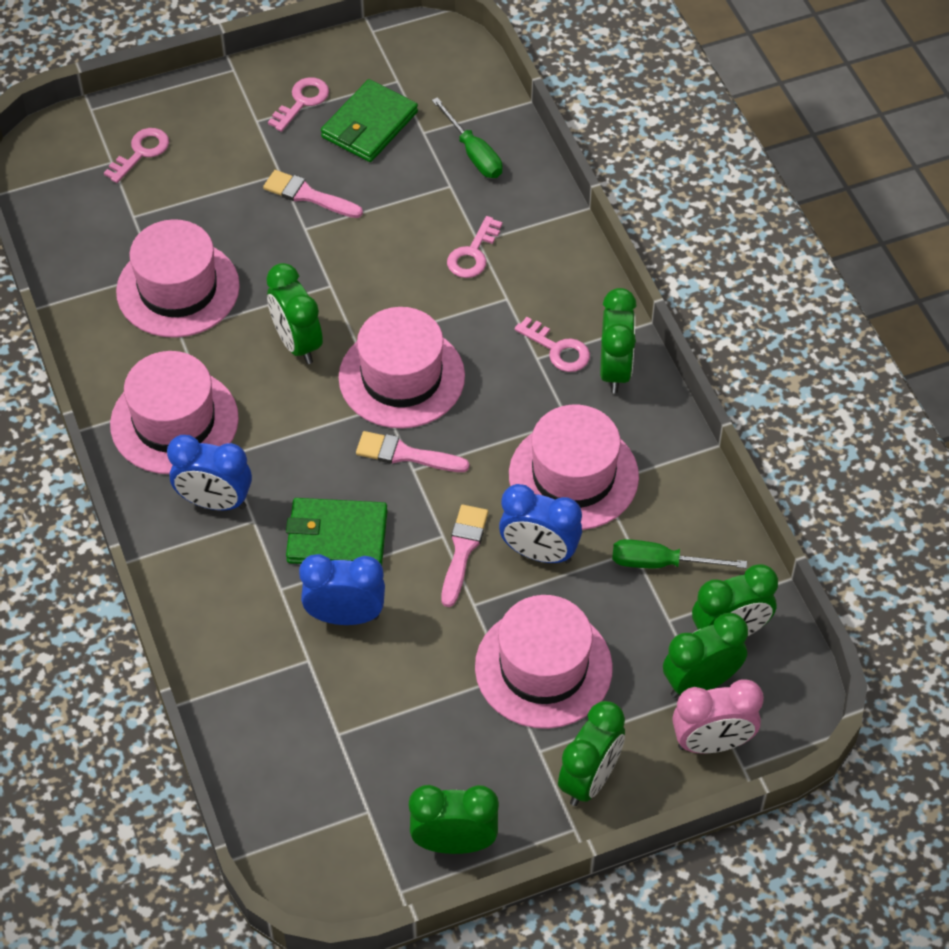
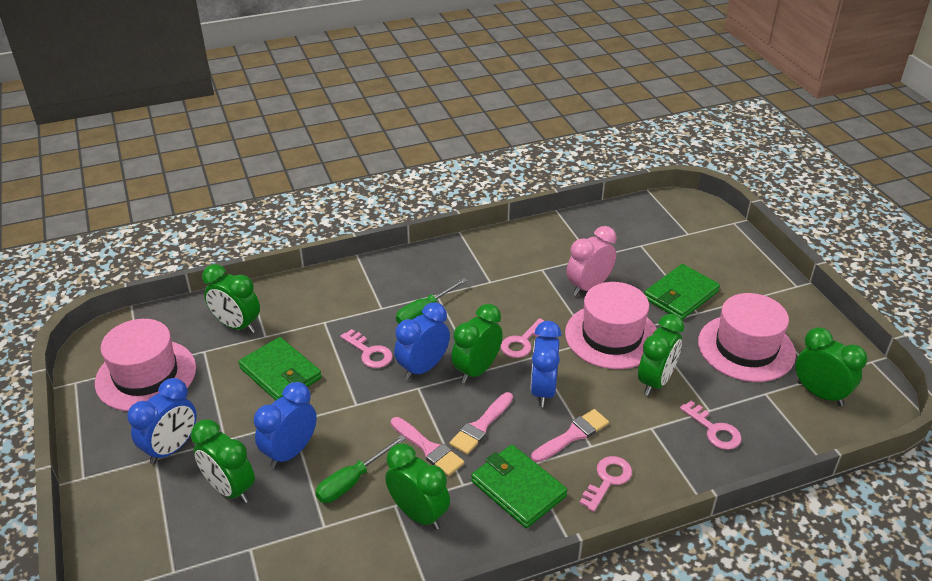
blue clock: 3 -> 4
green wallet: 2 -> 3
pink hat: 5 -> 3

